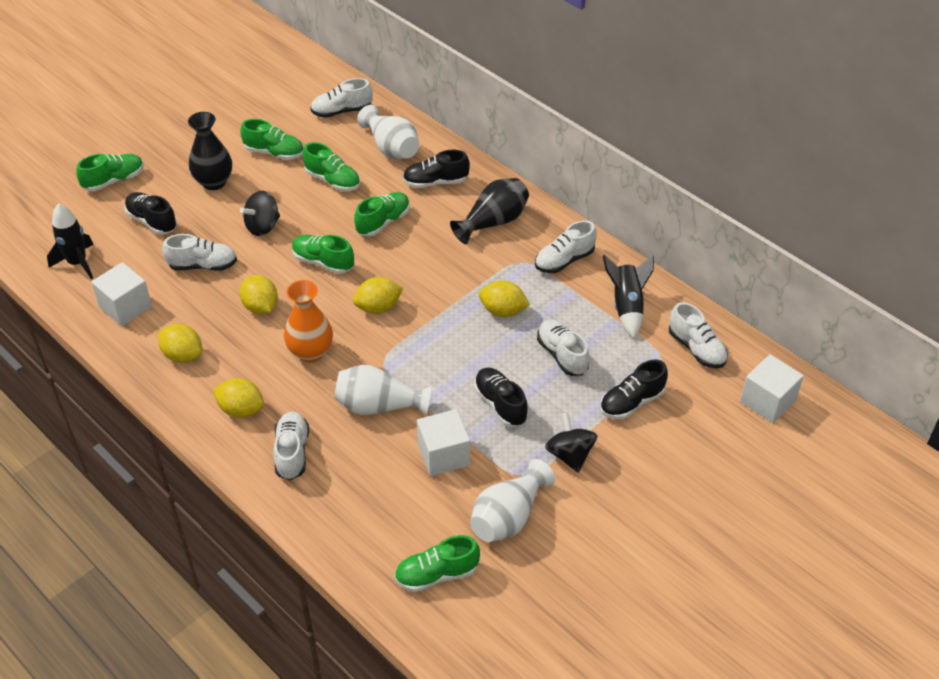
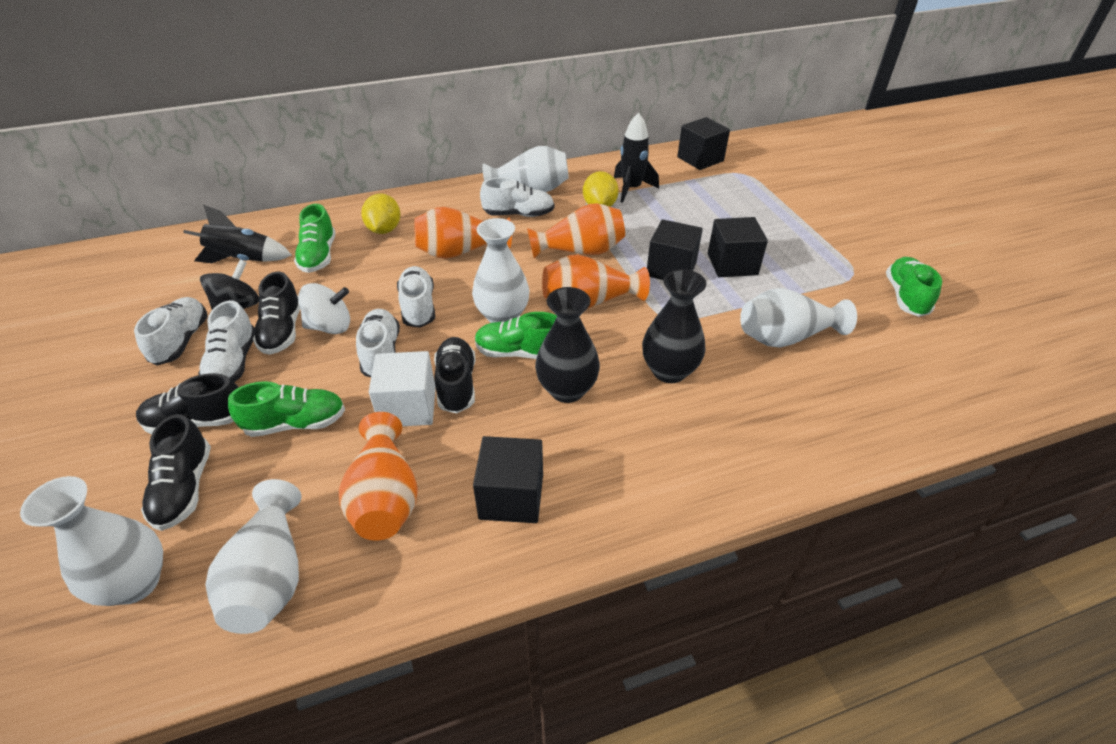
black cube: 0 -> 4
black spinning top: 2 -> 1
green shoe: 6 -> 4
orange vase: 1 -> 4
white cube: 3 -> 1
white shoe: 6 -> 5
white spinning top: 0 -> 1
white vase: 3 -> 5
yellow lemon: 5 -> 2

